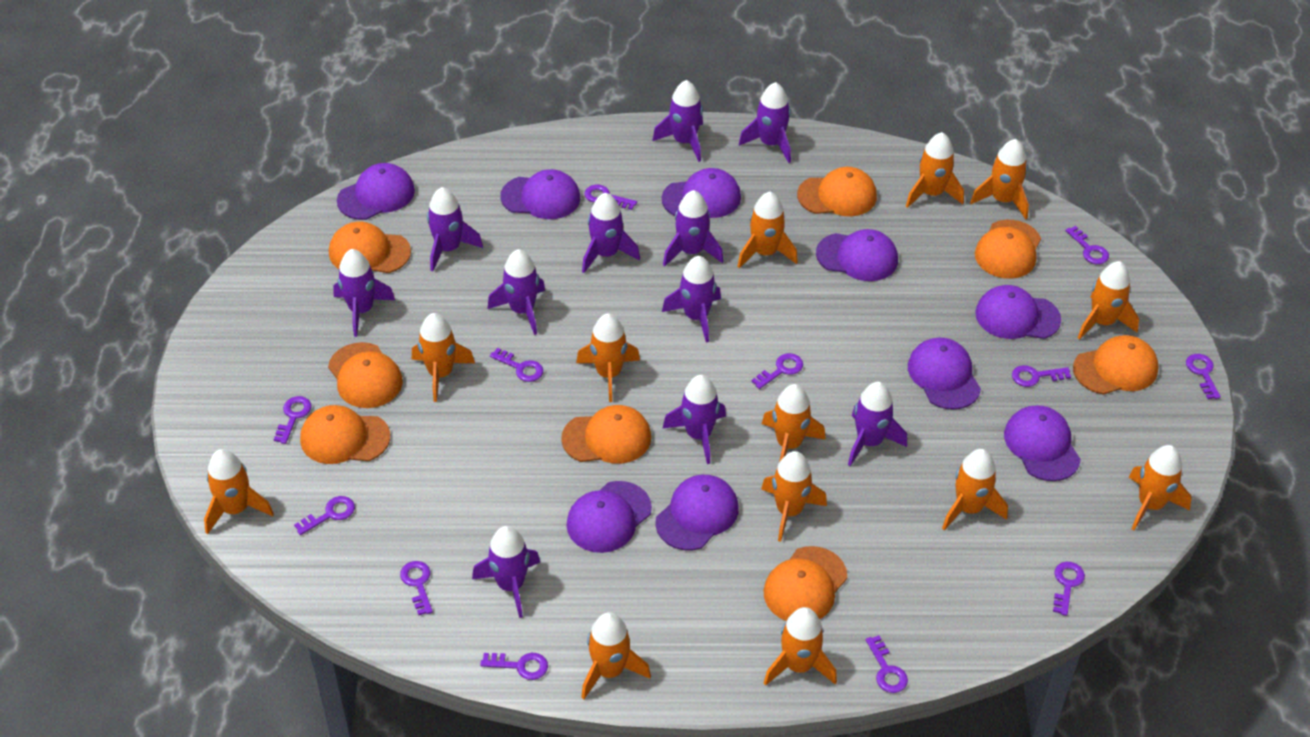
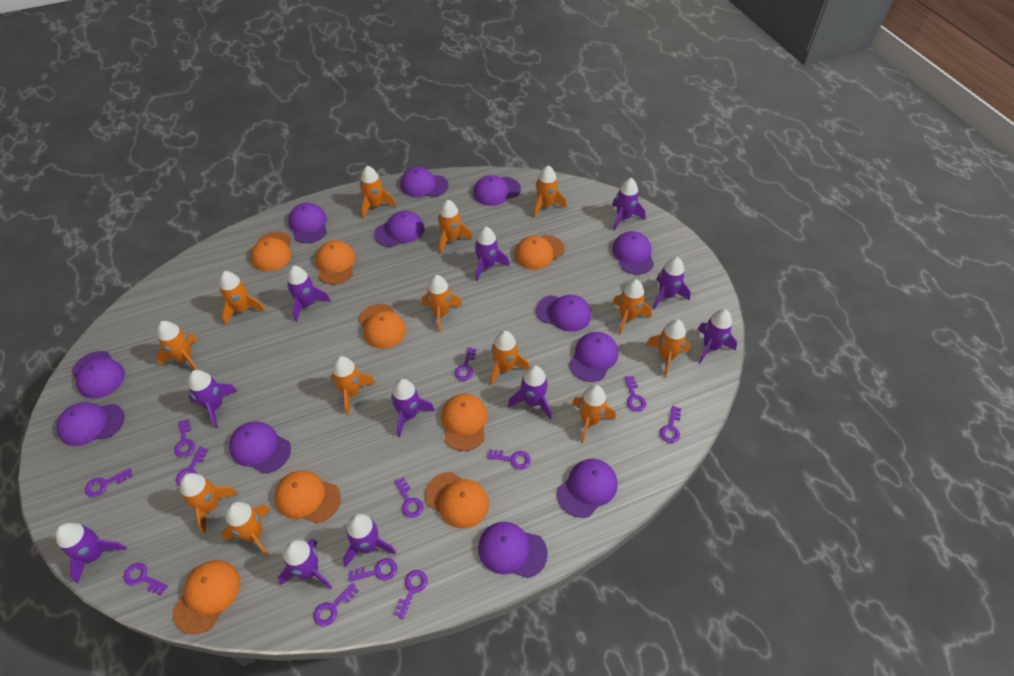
purple cap: 9 -> 12

